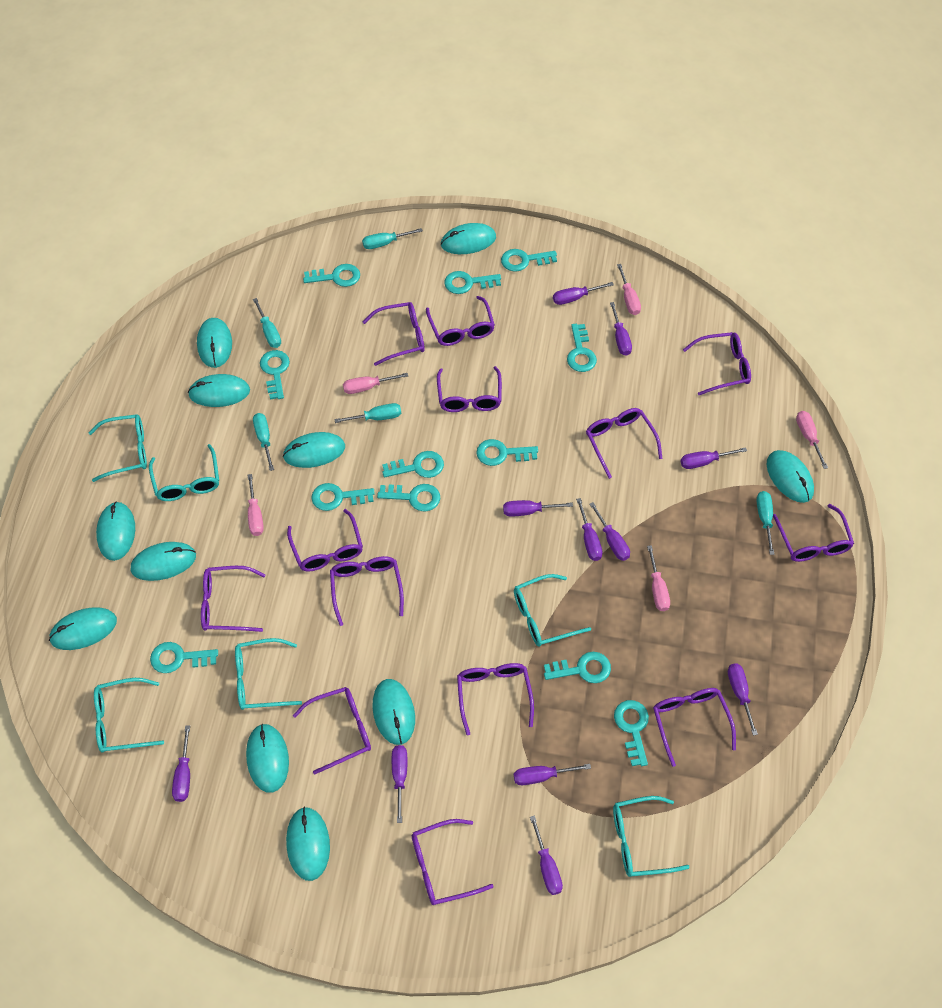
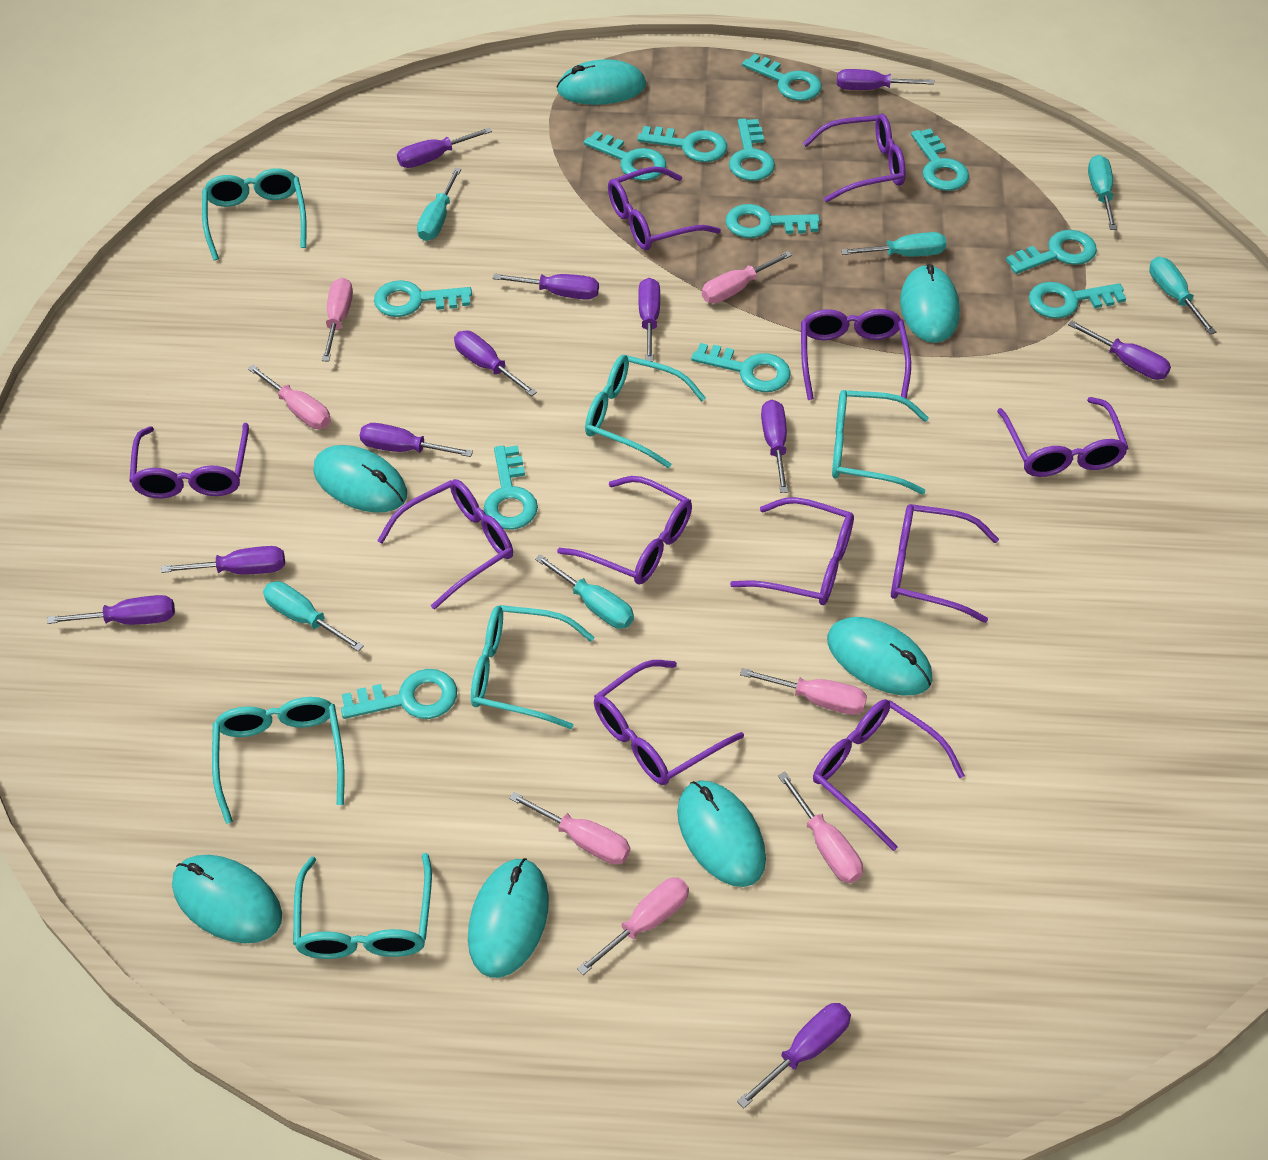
pink screwdriver: 5 -> 7
purple glasses: 13 -> 11
turquoise mouse: 11 -> 7
turquoise screwdriver: 5 -> 6

